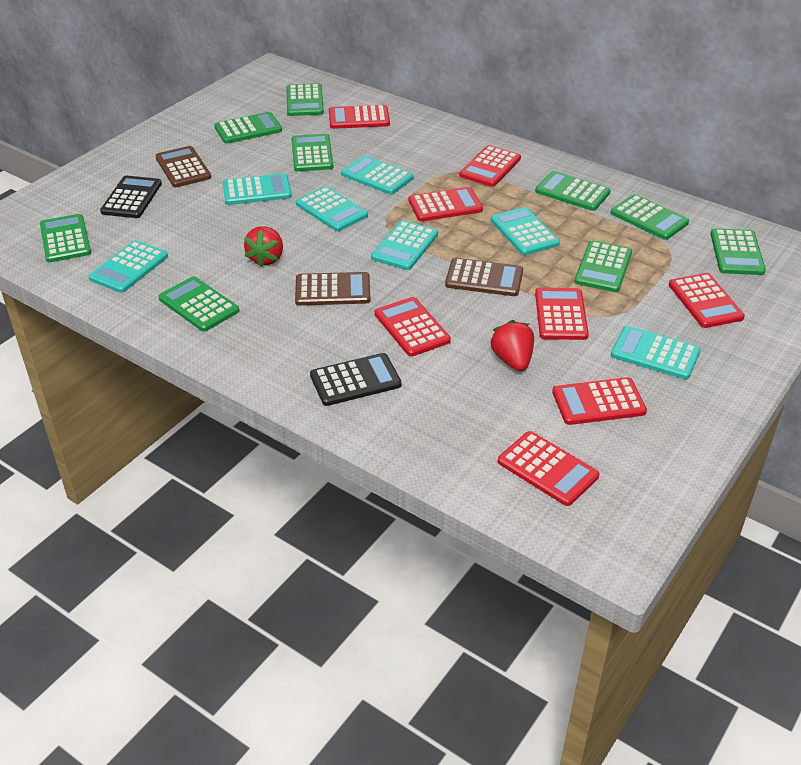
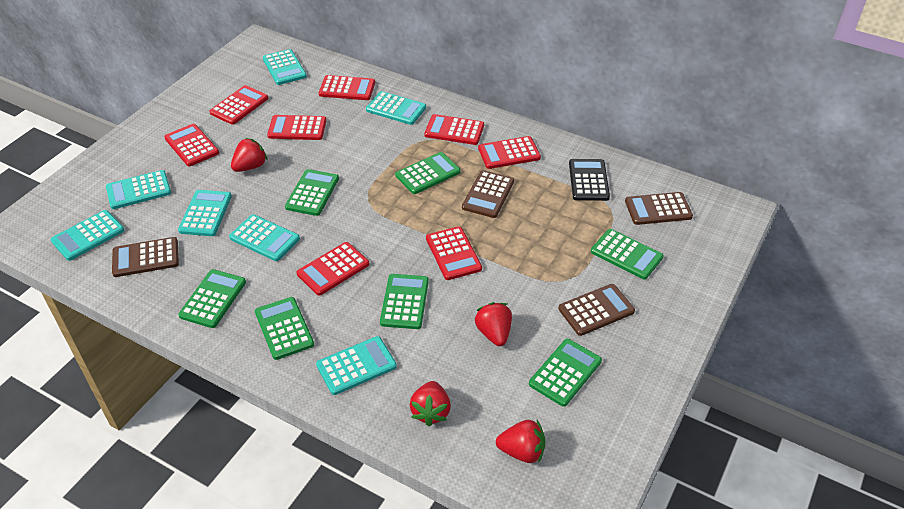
black calculator: 2 -> 1
brown calculator: 3 -> 4
green calculator: 9 -> 7
red strawberry: 2 -> 4

